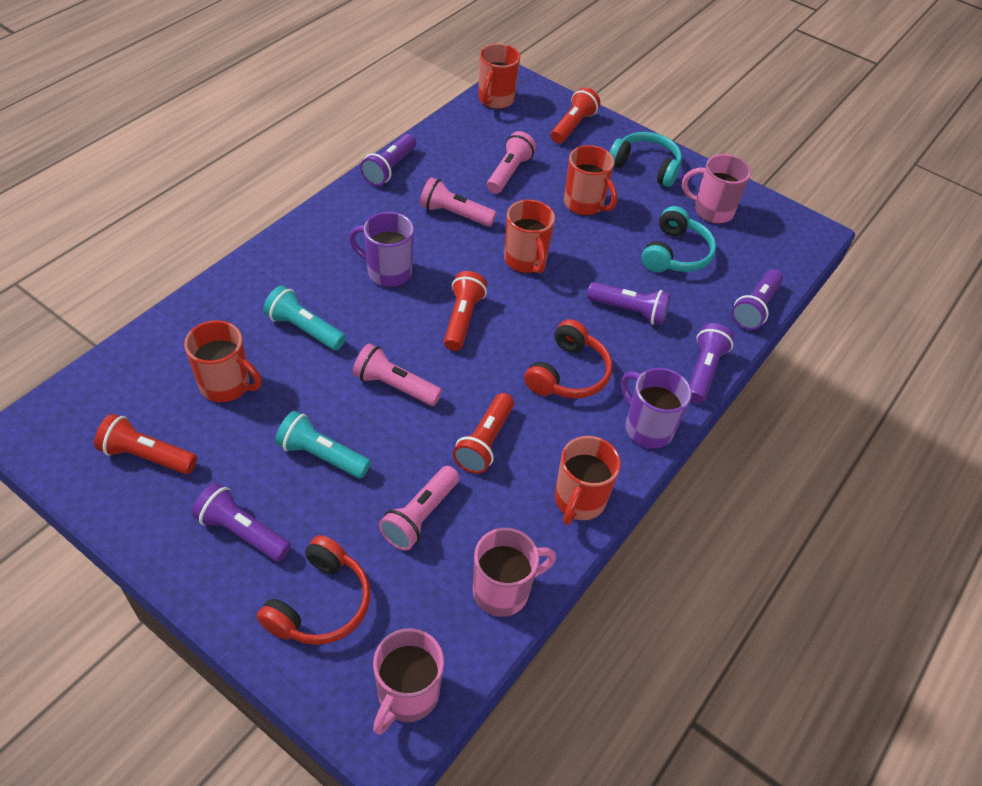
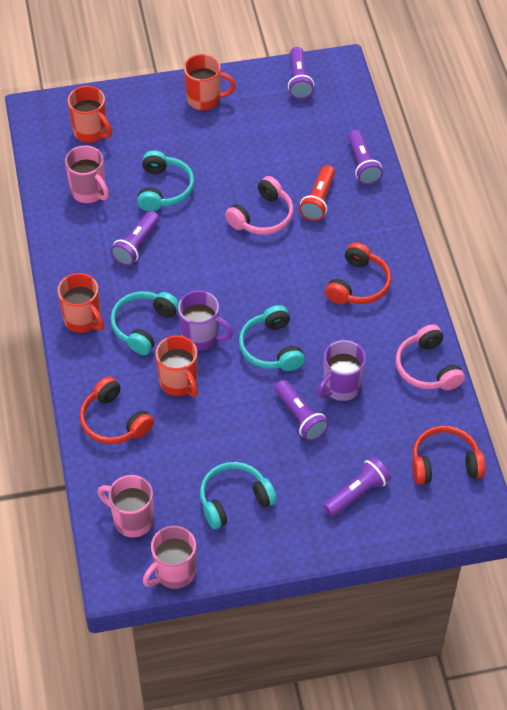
pink flashlight: 4 -> 0
pink headphones: 0 -> 2
red flashlight: 4 -> 1
red headphones: 2 -> 3
red mug: 5 -> 4
turquoise flashlight: 2 -> 0
turquoise headphones: 2 -> 4

